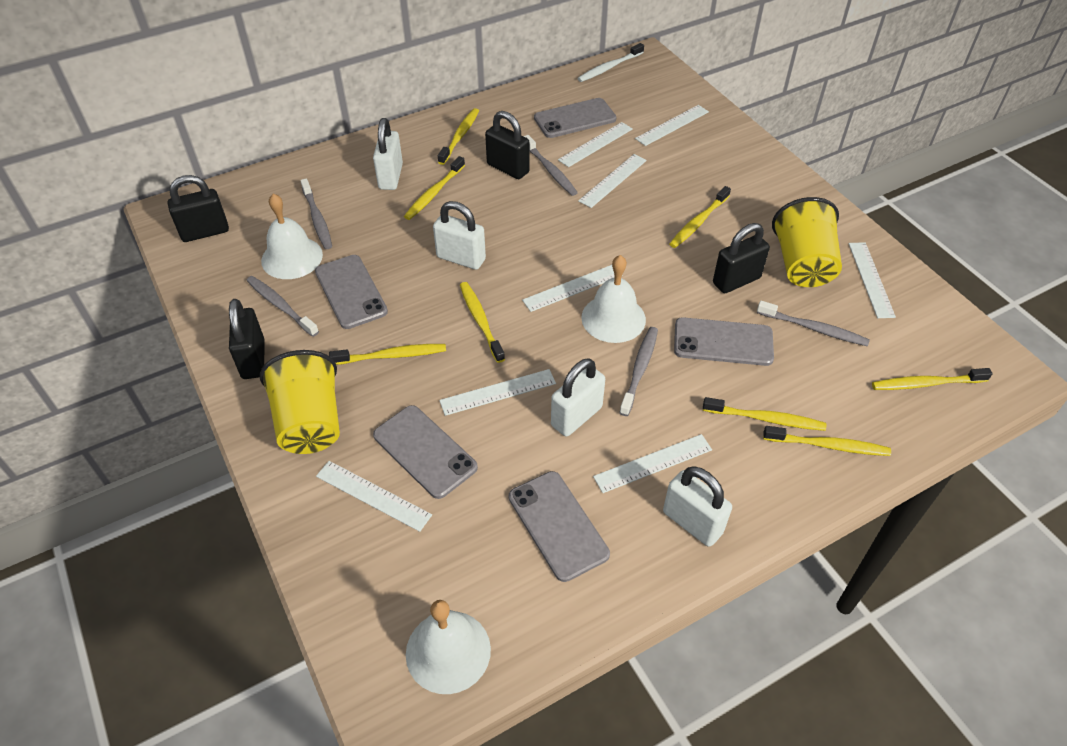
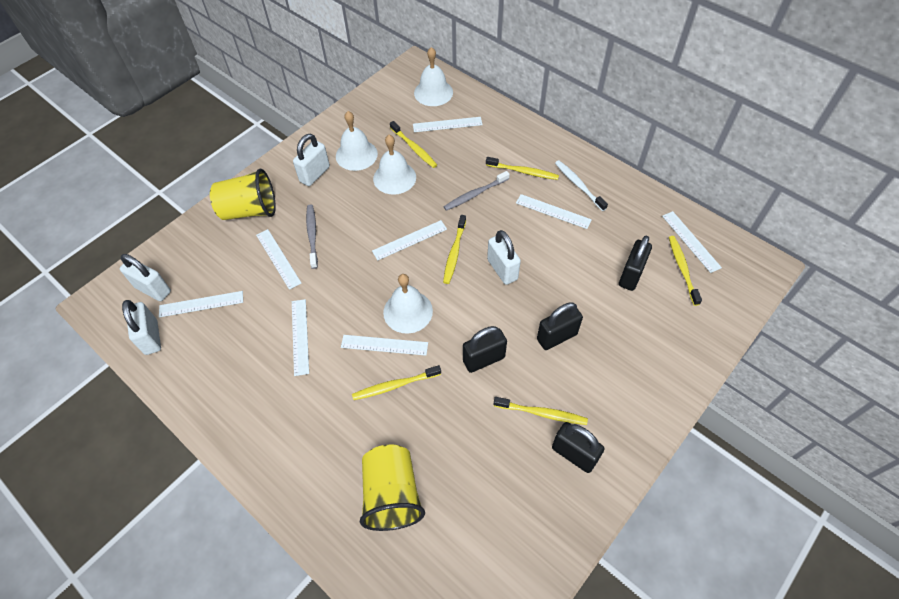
grey phone: 5 -> 0
grey toothbrush: 5 -> 2
white bell: 3 -> 4
yellow toothbrush: 8 -> 6

